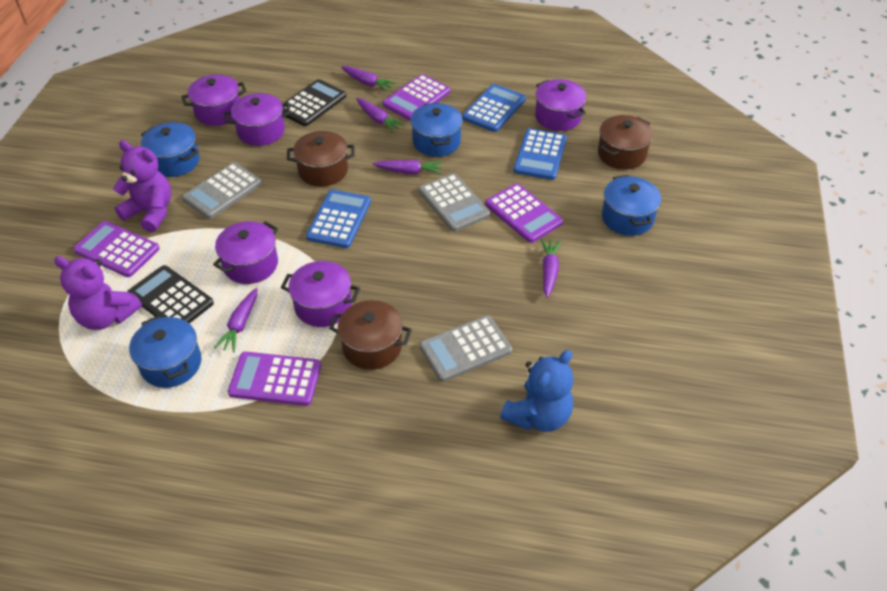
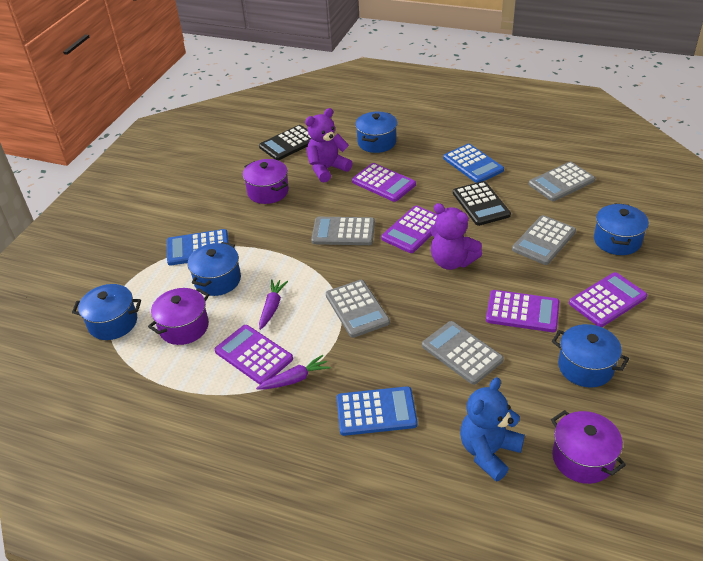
blue pot: 4 -> 5
brown pot: 3 -> 0
grey calculator: 3 -> 5
purple calculator: 4 -> 5
purple carrot: 5 -> 2
purple pot: 5 -> 3

